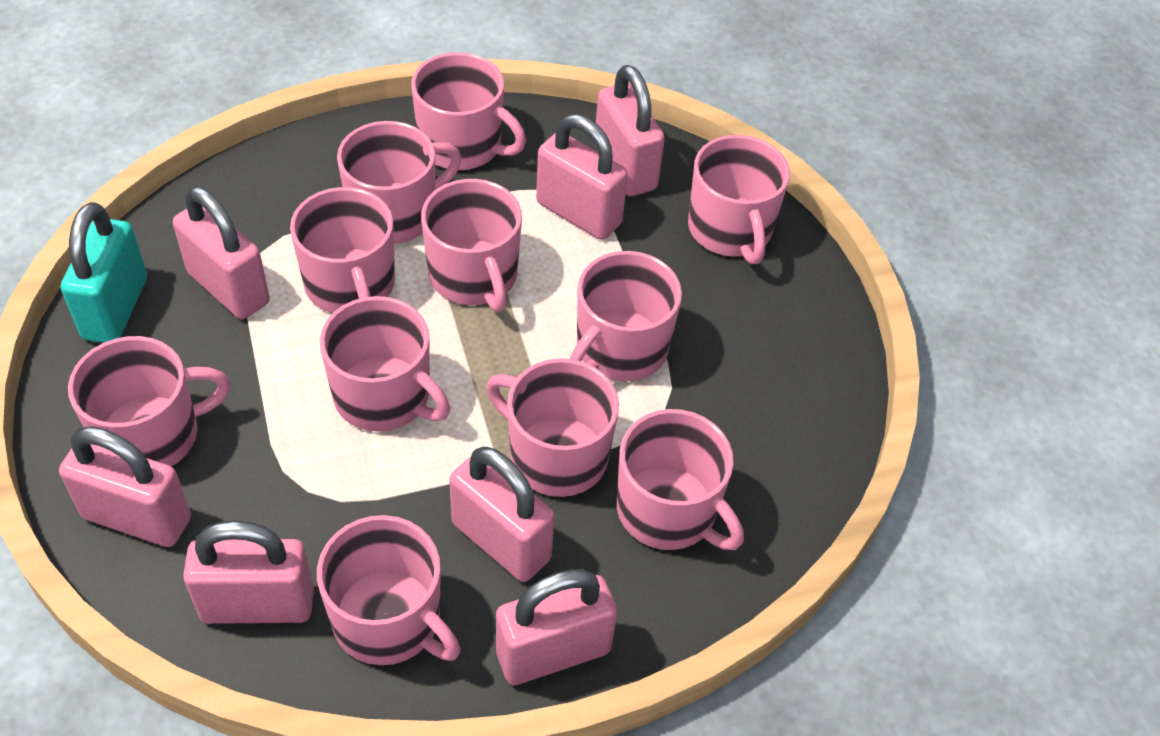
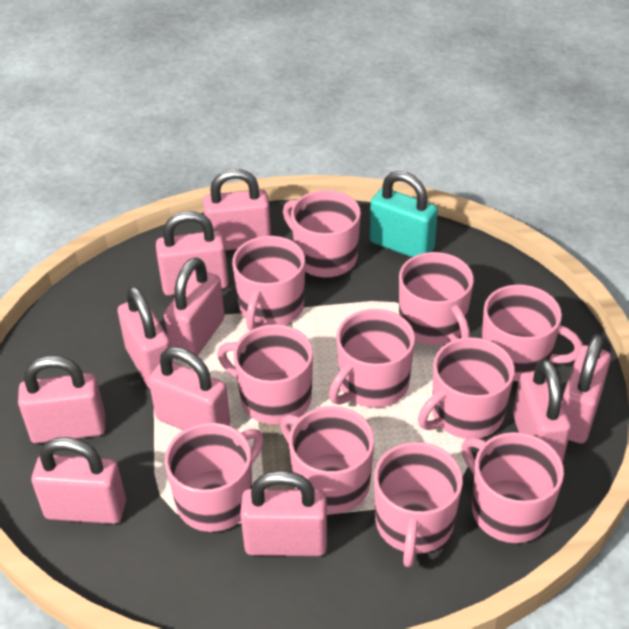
pink padlock: 7 -> 10

